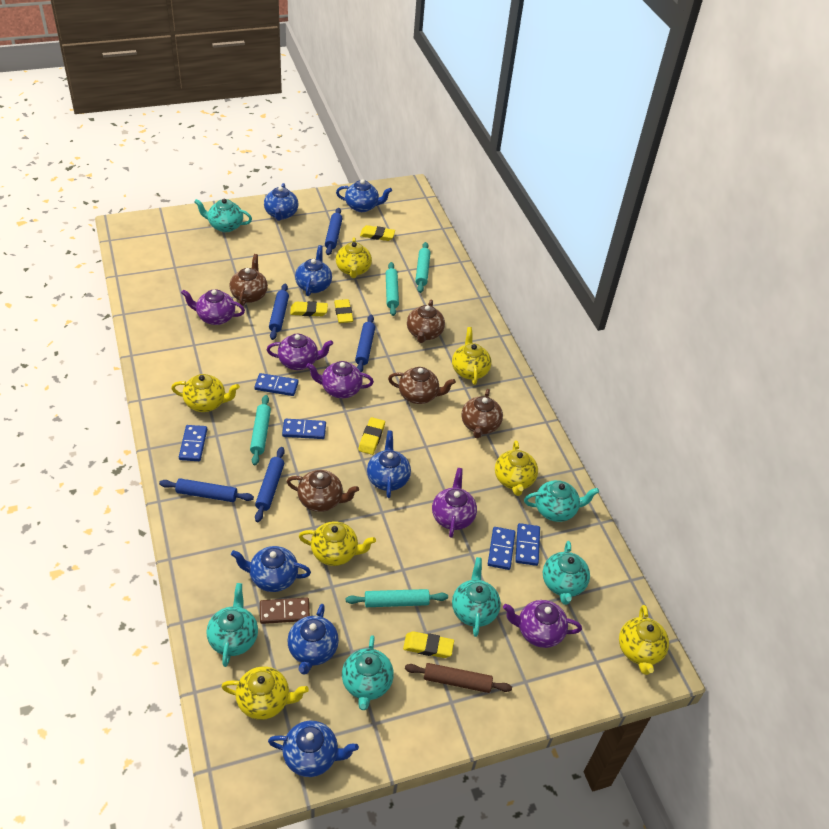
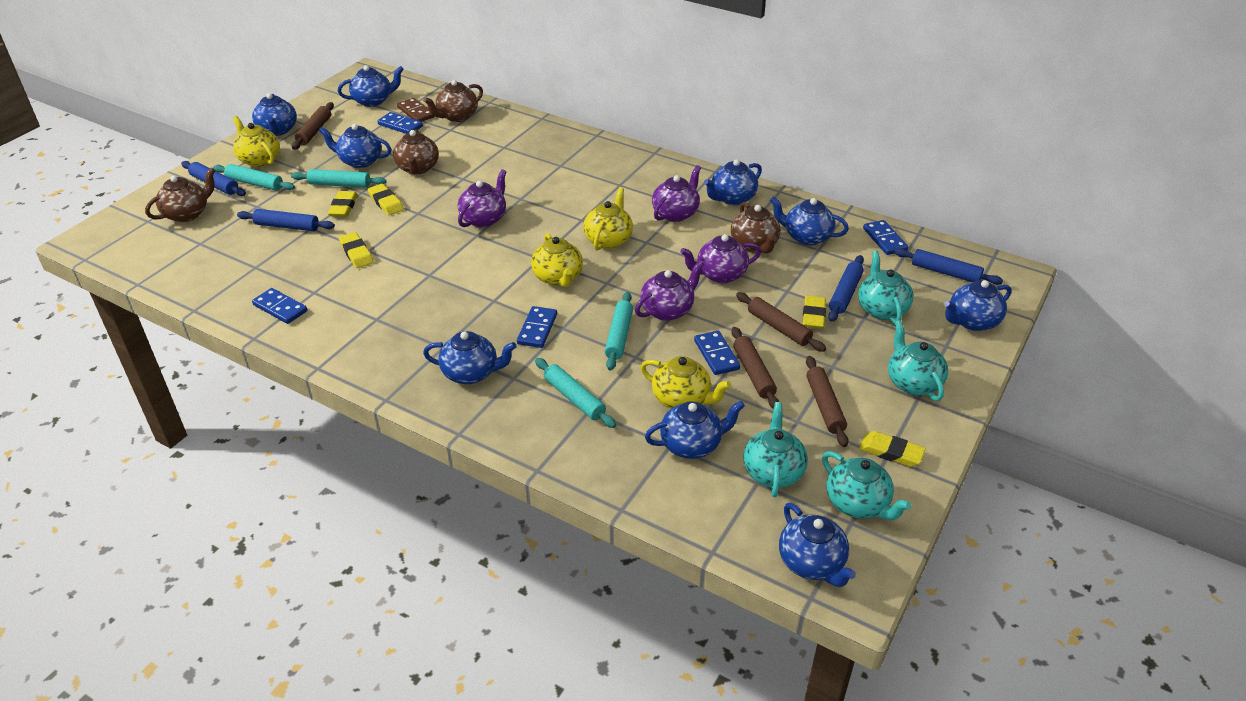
blue rolling pin: 5 -> 4
blue teapot: 7 -> 9
brown rolling pin: 1 -> 4
brown teapot: 5 -> 4
purple teapot: 5 -> 4
turquoise teapot: 6 -> 4
yellow teapot: 7 -> 4

